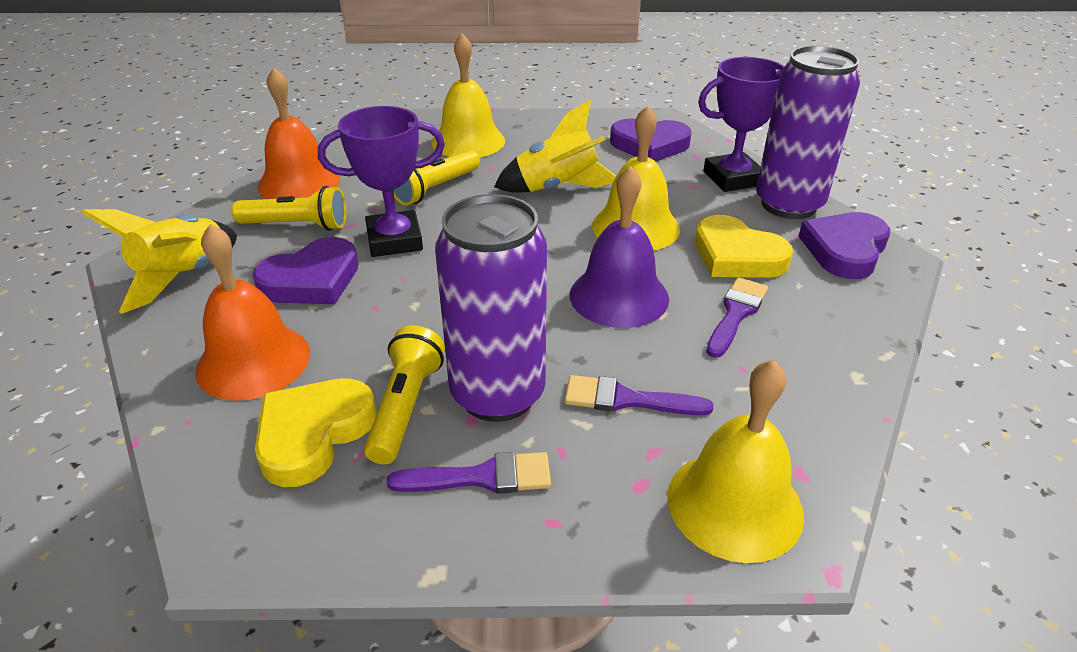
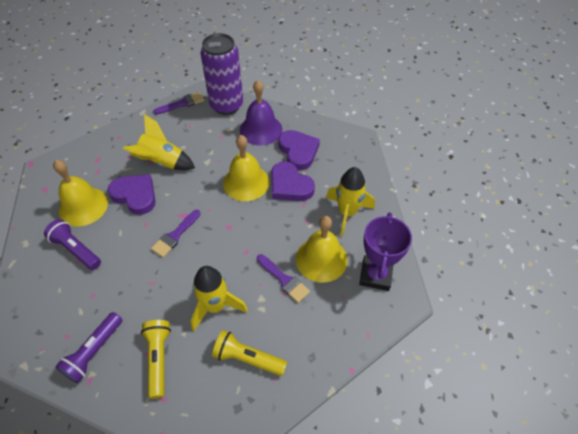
orange bell: 2 -> 0
purple can: 2 -> 1
purple flashlight: 0 -> 2
purple trophy: 2 -> 1
yellow flashlight: 3 -> 2
yellow heart: 2 -> 0
yellow rocket: 2 -> 3

